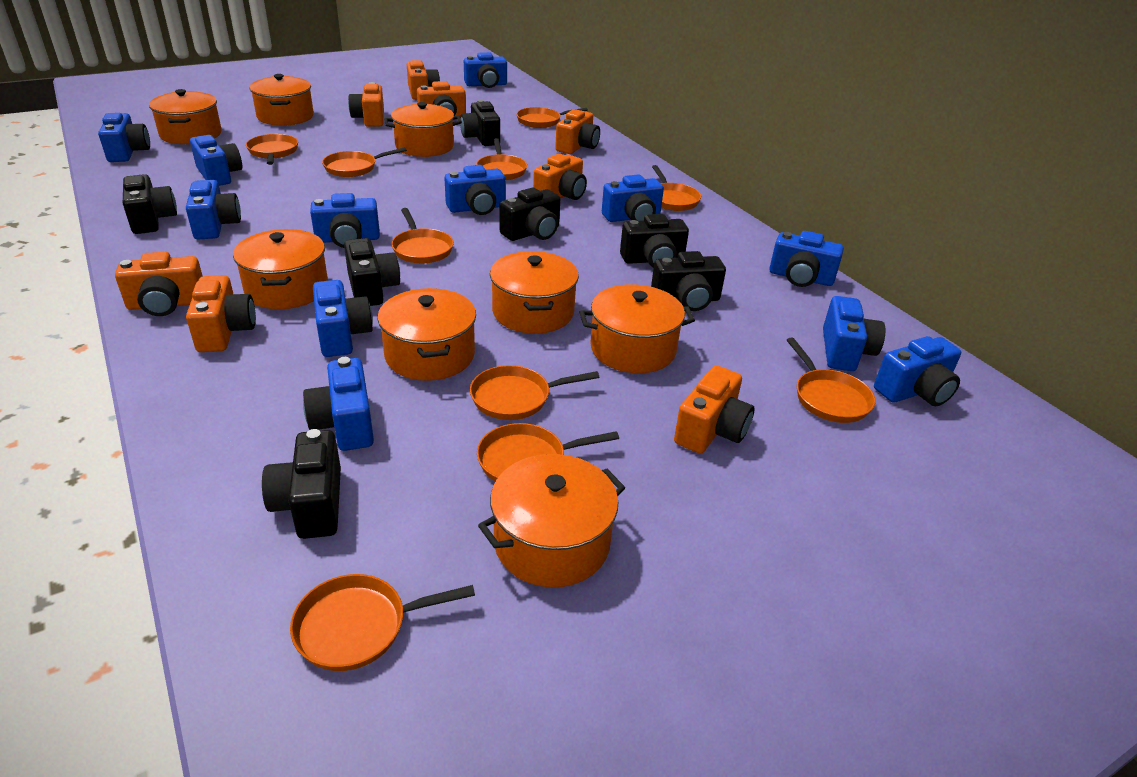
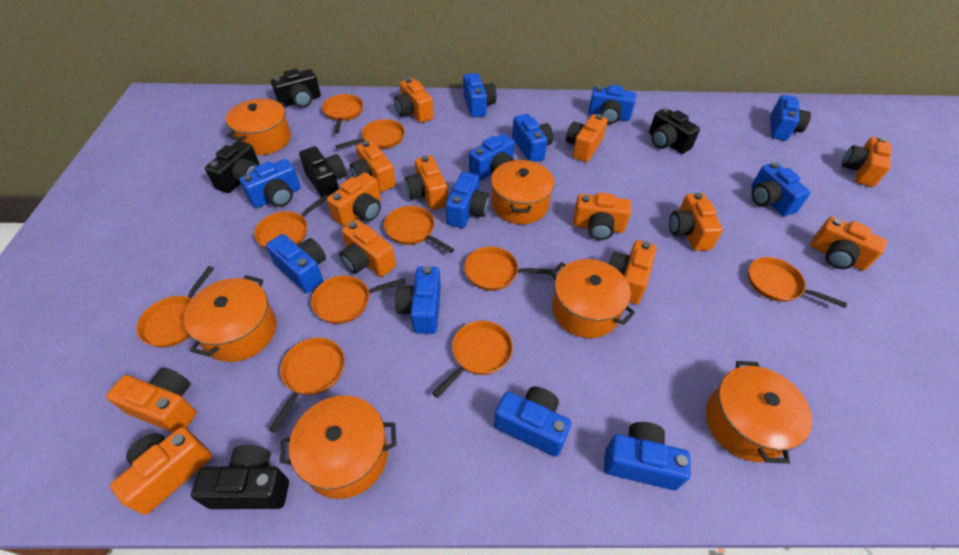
black camera: 7 -> 5
orange camera: 8 -> 13
orange pot: 8 -> 6

